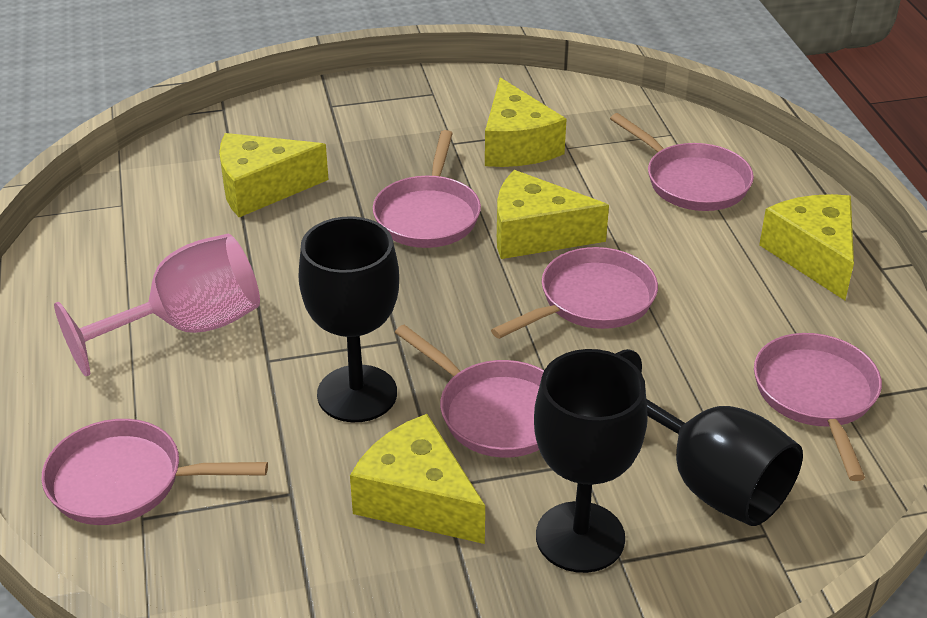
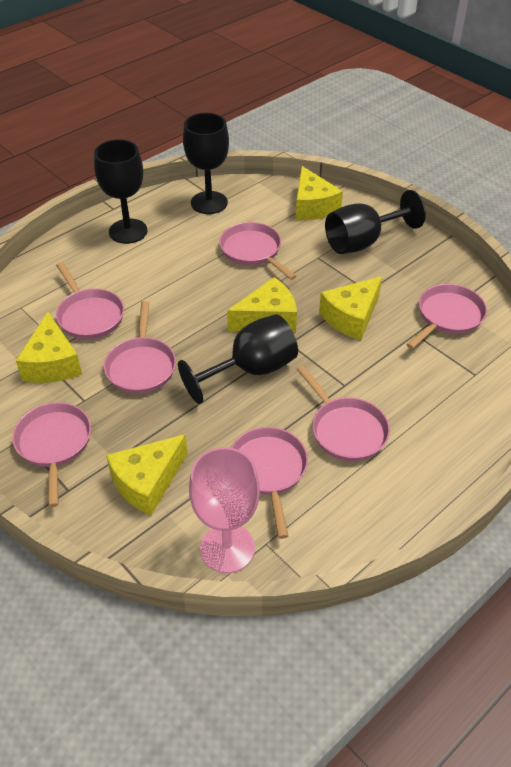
black goblet: 3 -> 4
pink pan: 6 -> 7

